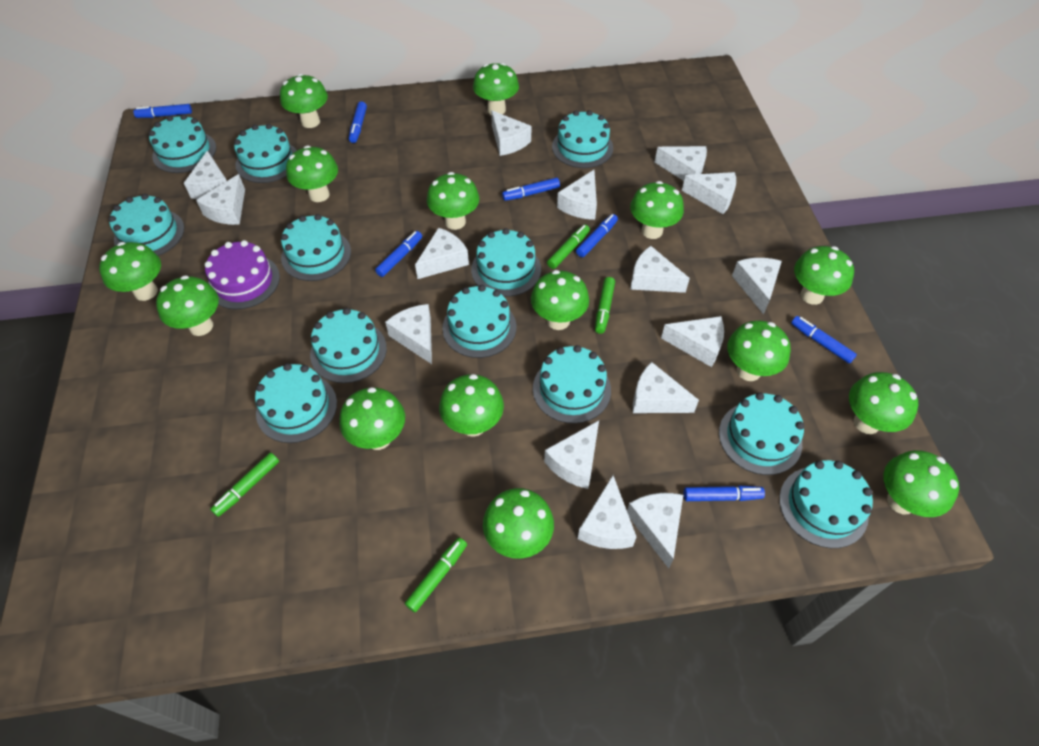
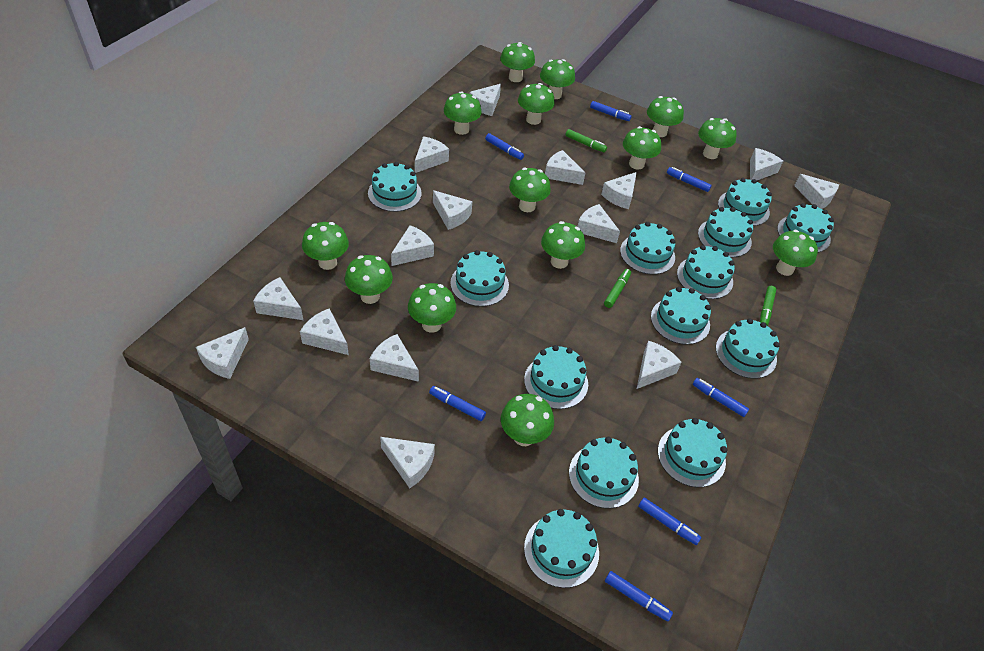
green marker: 4 -> 3
green mushroom: 15 -> 14
purple cake: 1 -> 0
turquoise cake: 12 -> 13

